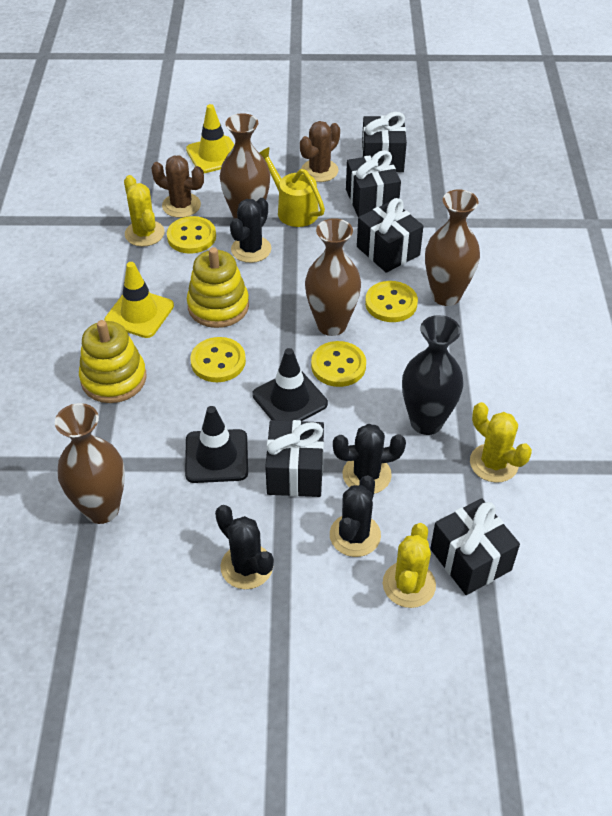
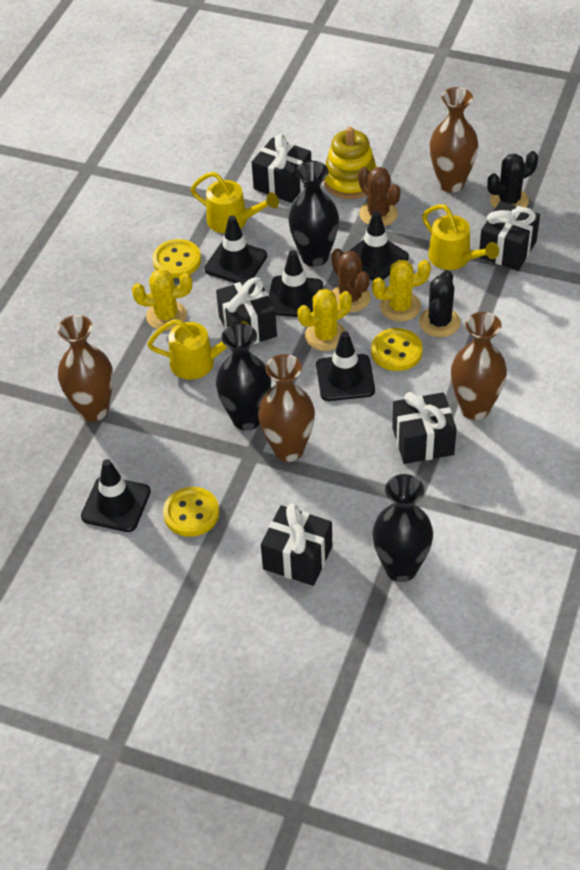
black cactus: 4 -> 2
black traffic cone: 2 -> 5
black vase: 1 -> 3
yellow button: 4 -> 3
yellow stacking toy: 2 -> 1
yellow traffic cone: 2 -> 0
yellow watering can: 1 -> 3

